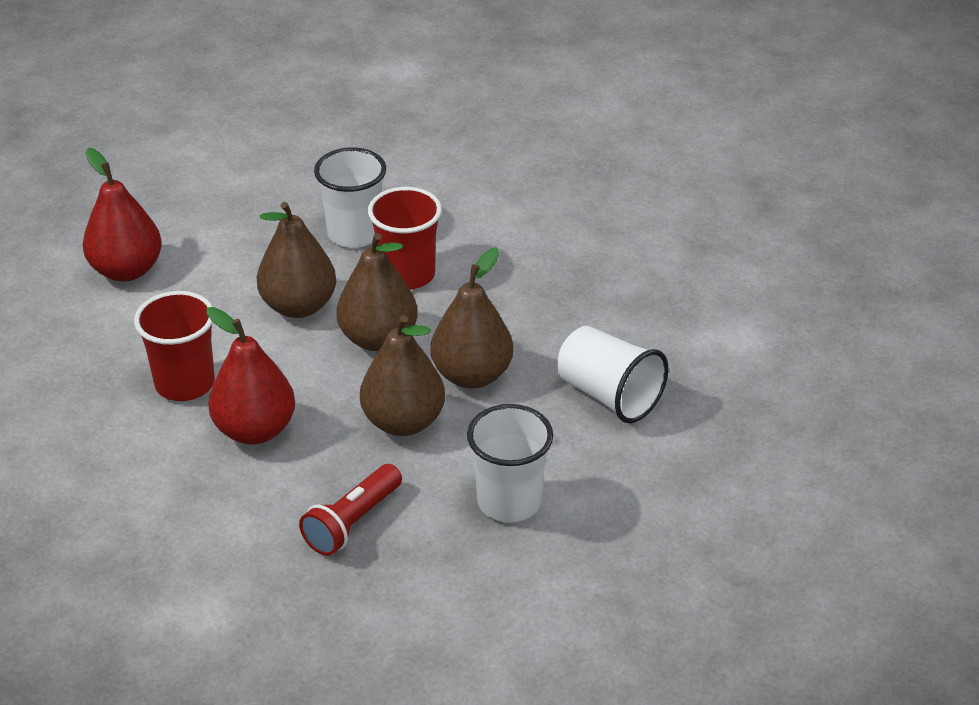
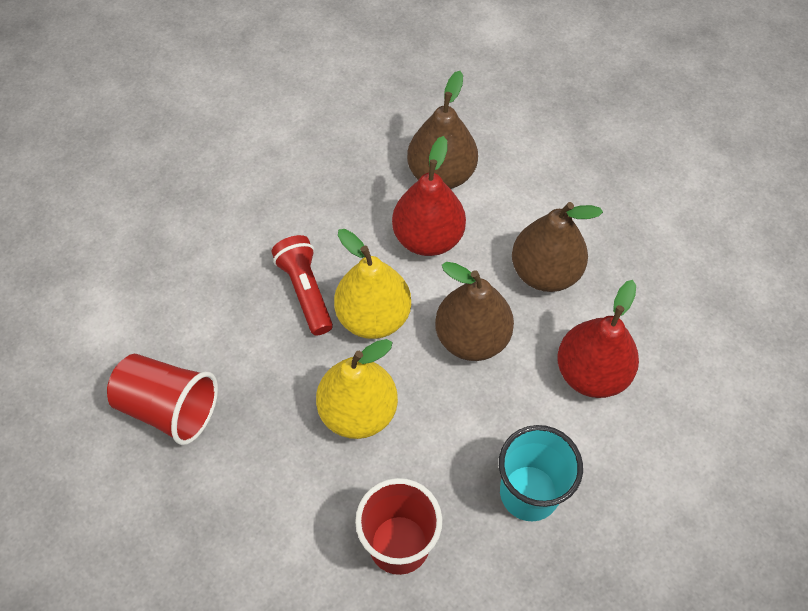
brown pear: 4 -> 3
turquoise cup: 0 -> 1
white cup: 3 -> 0
yellow pear: 0 -> 2

